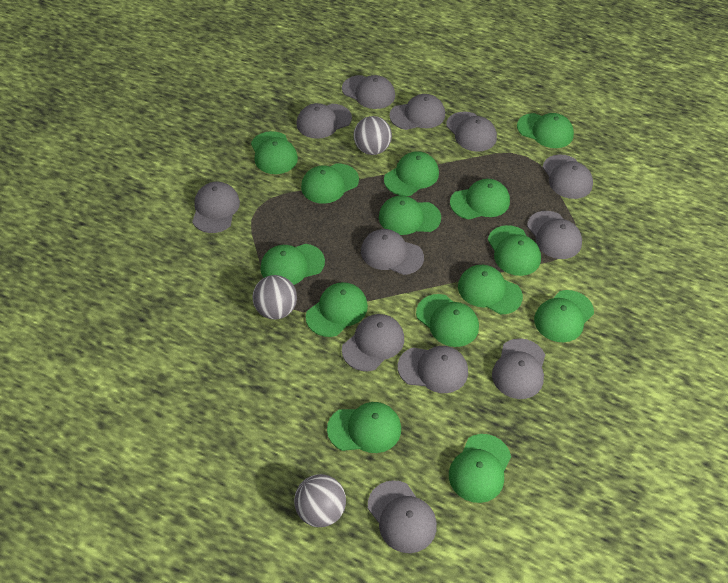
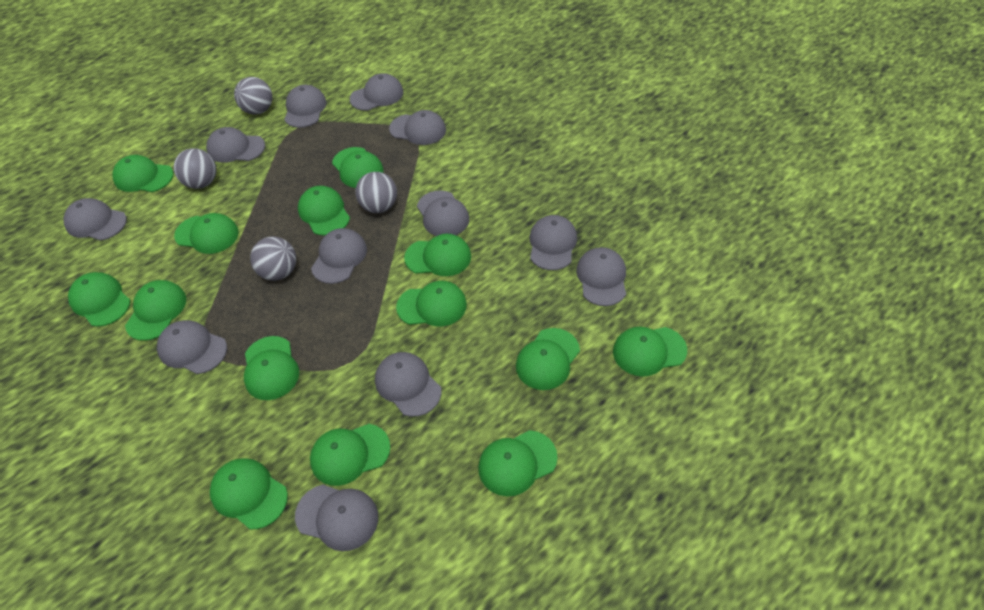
grey ball: 3 -> 4

